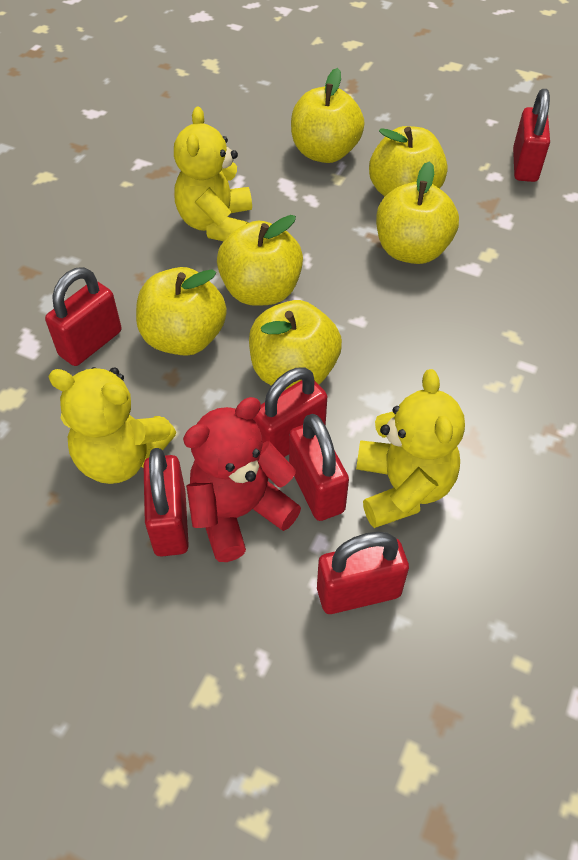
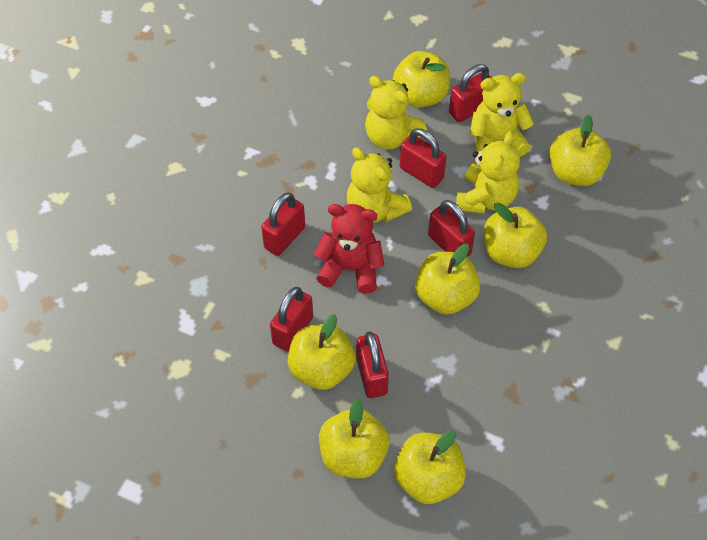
yellow apple: 6 -> 7
yellow teddy bear: 3 -> 4

